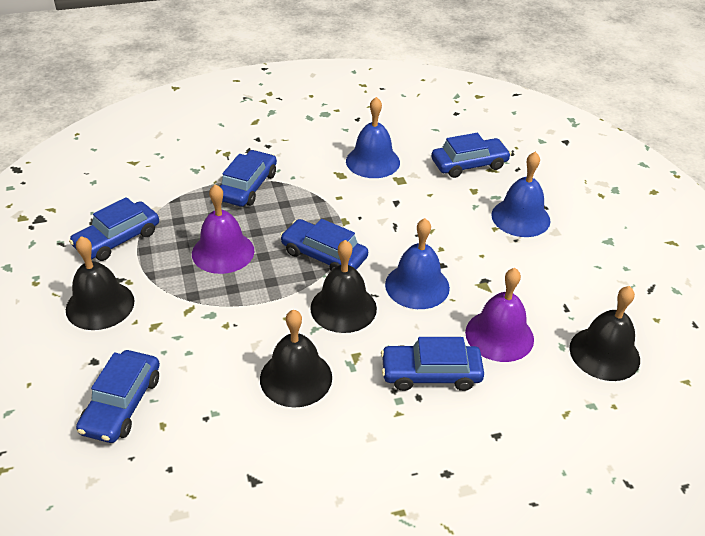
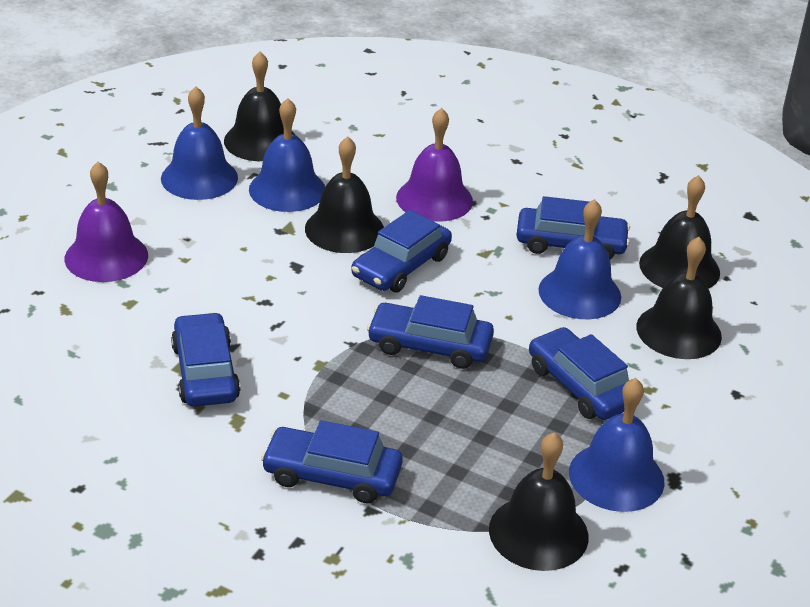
black bell: 4 -> 5
blue bell: 3 -> 4

